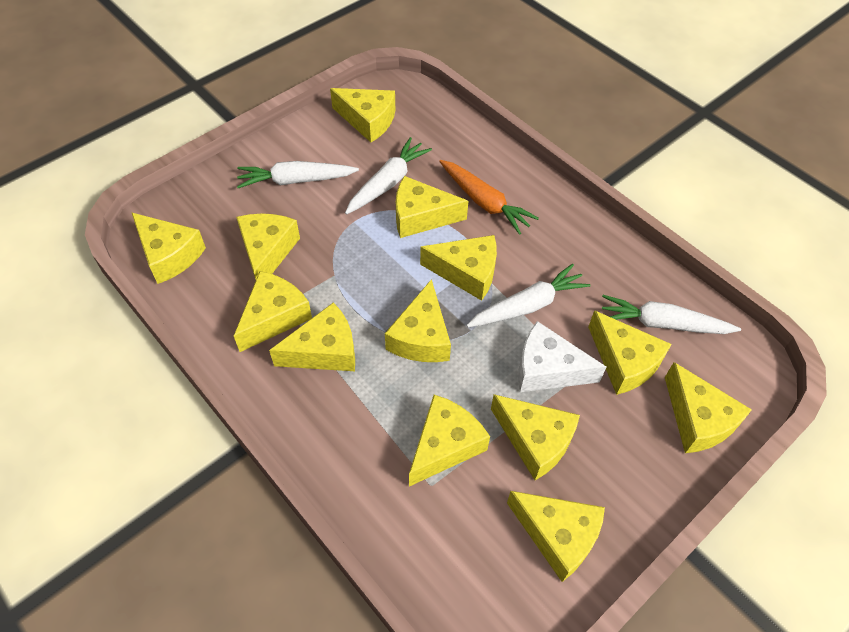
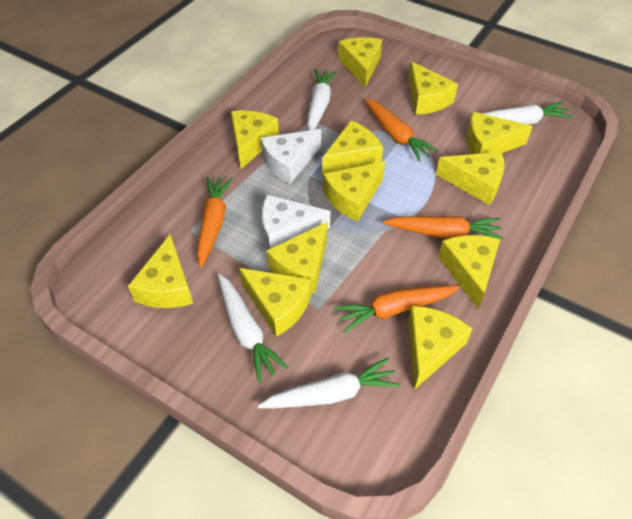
orange carrot: 1 -> 4
white cheese: 1 -> 2
yellow cheese: 13 -> 12

